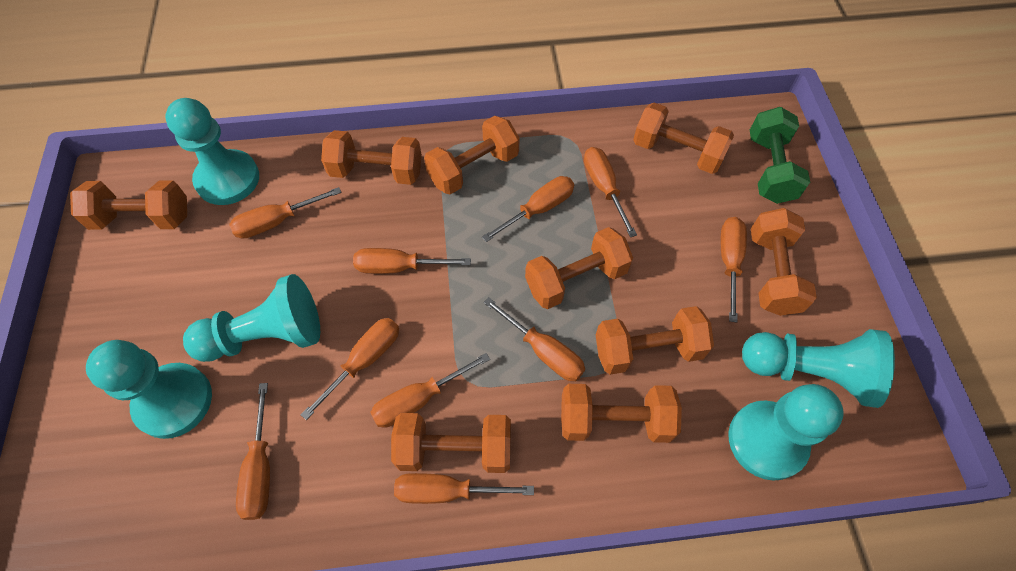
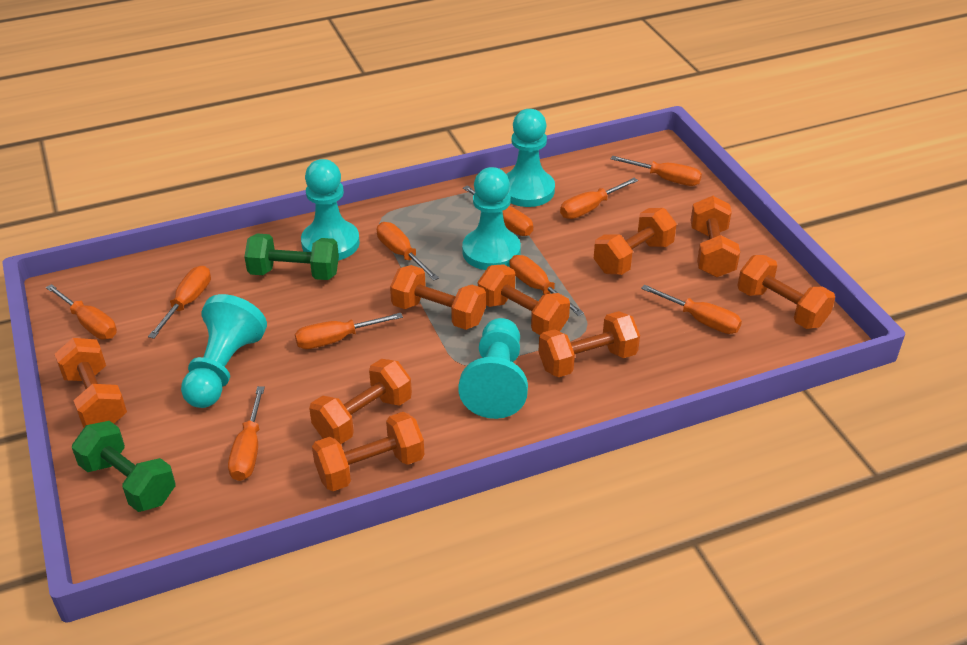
green dumbbell: 1 -> 2

